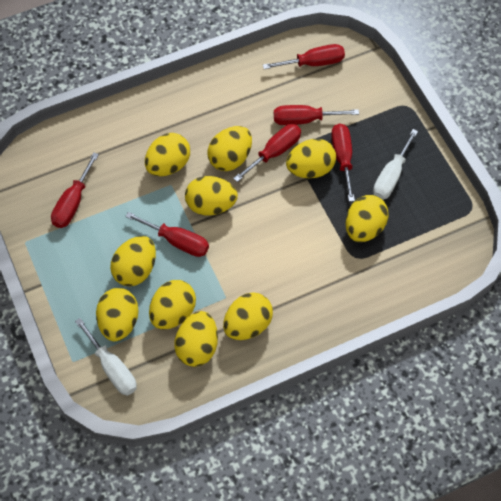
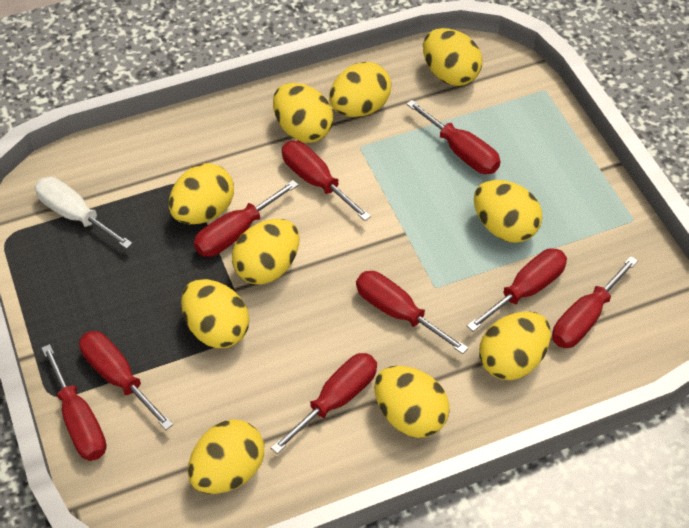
red screwdriver: 6 -> 9
white screwdriver: 2 -> 1

